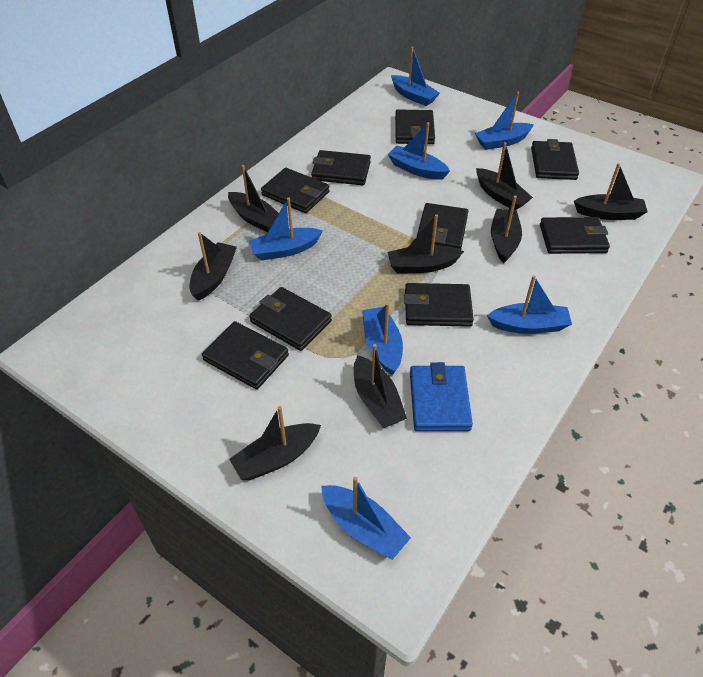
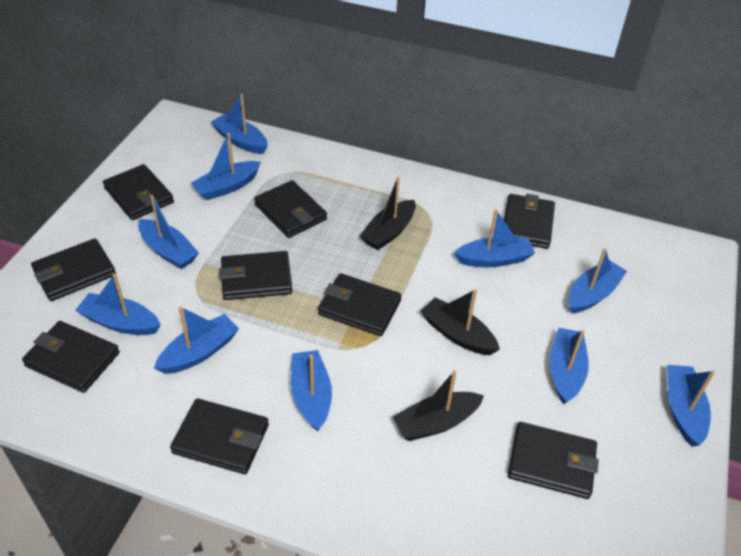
black boat: 8 -> 3
blue boat: 7 -> 10
blue wallet: 1 -> 0

